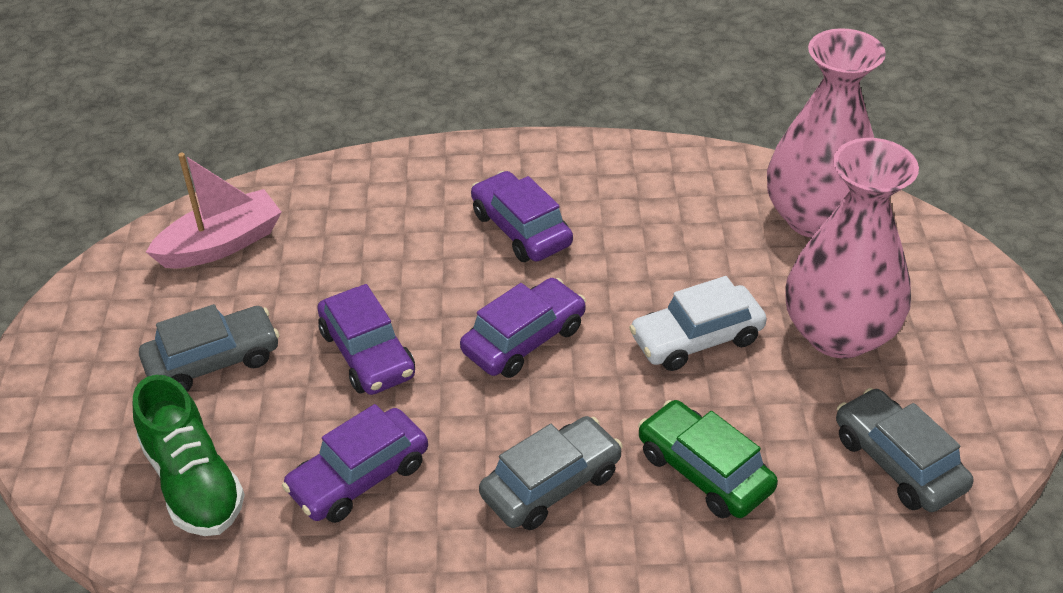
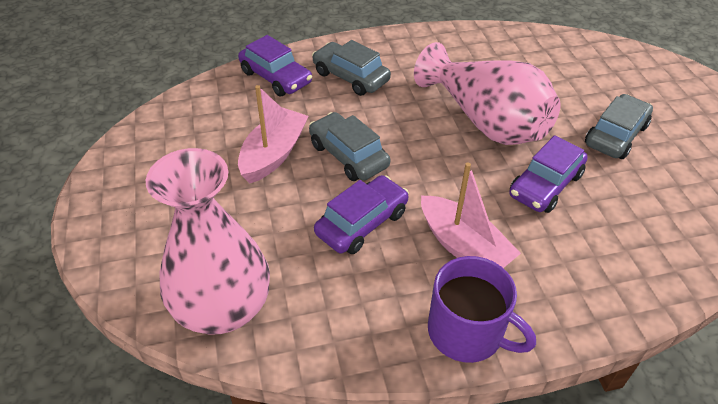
green car: 1 -> 0
green shoe: 1 -> 0
pink boat: 1 -> 2
purple car: 4 -> 3
purple mug: 0 -> 1
white car: 1 -> 0

